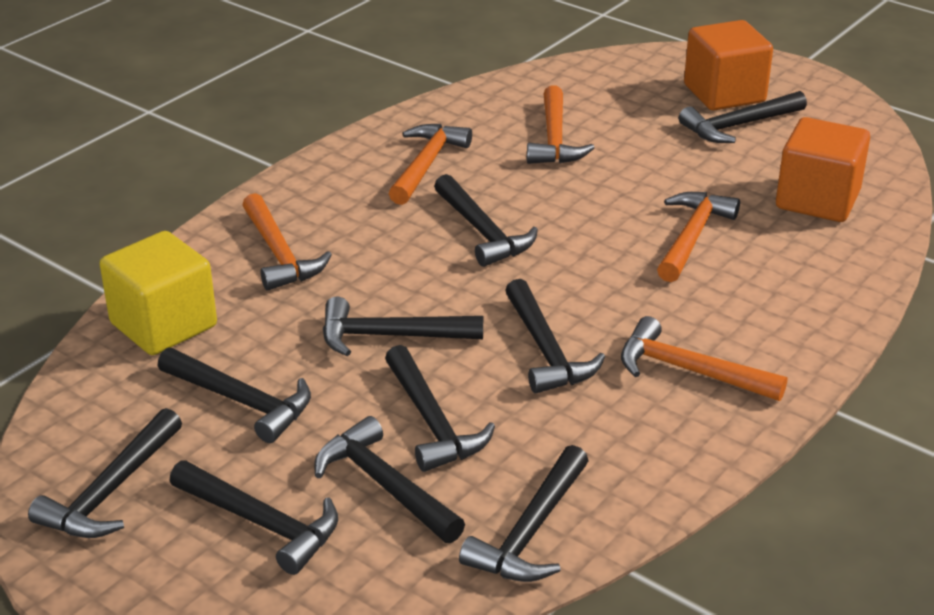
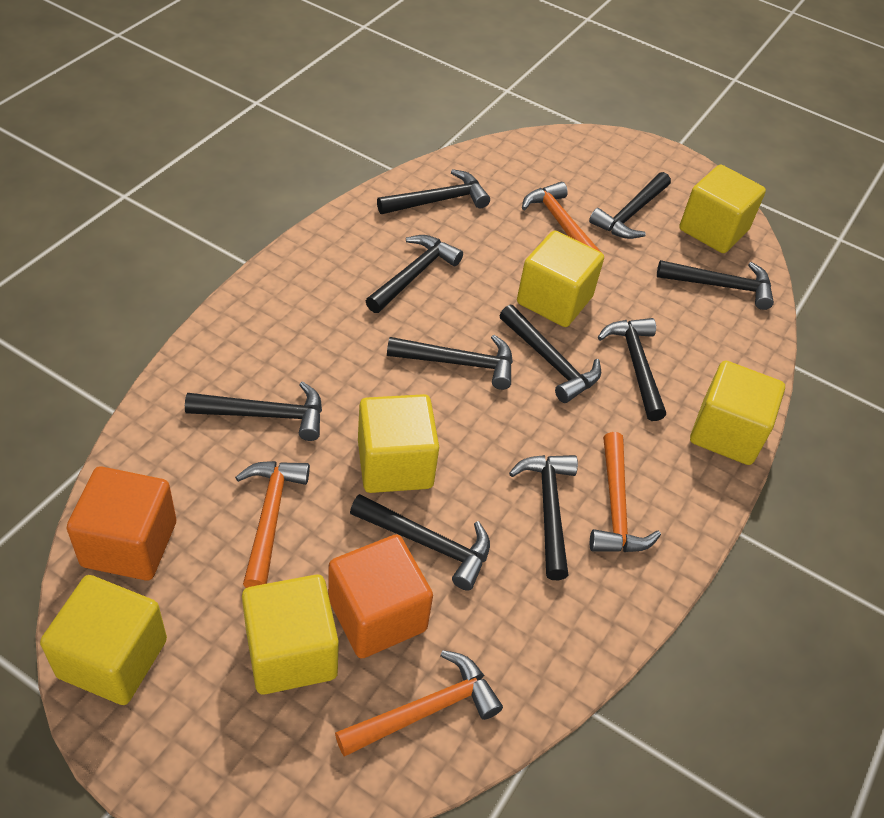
orange hammer: 5 -> 4
yellow cube: 1 -> 6

